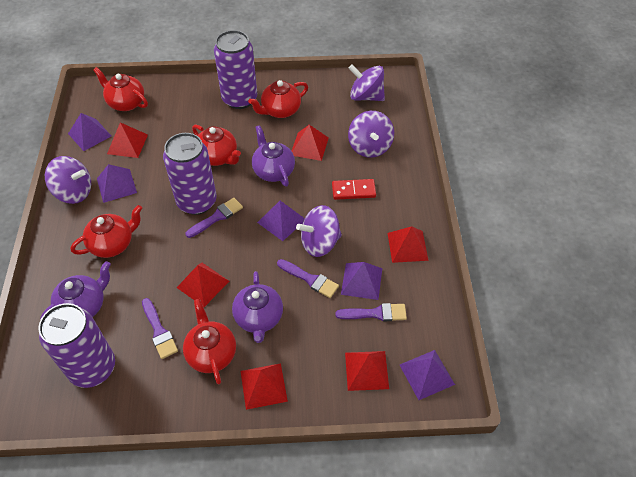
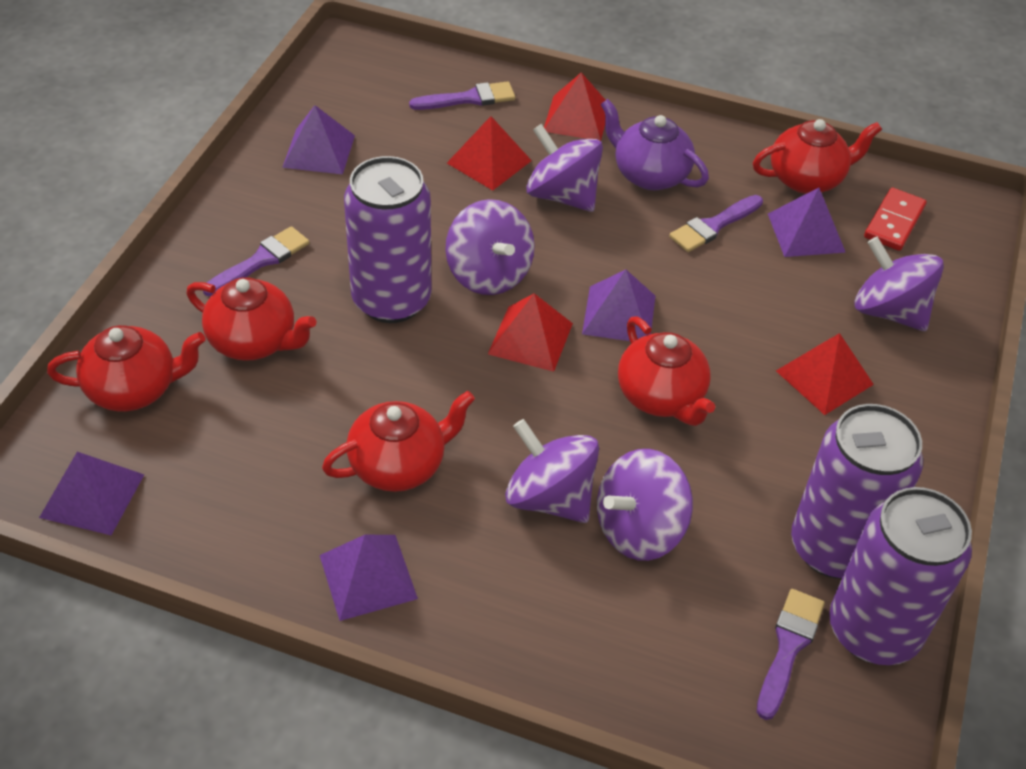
purple spinning top: 4 -> 5
purple teapot: 3 -> 1
red pyramid: 6 -> 4

